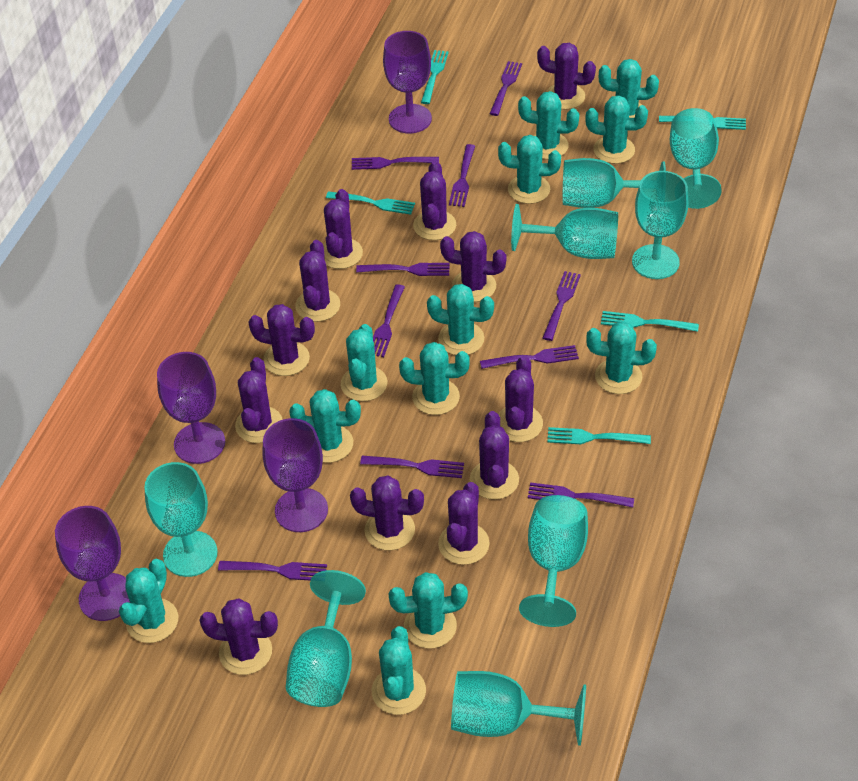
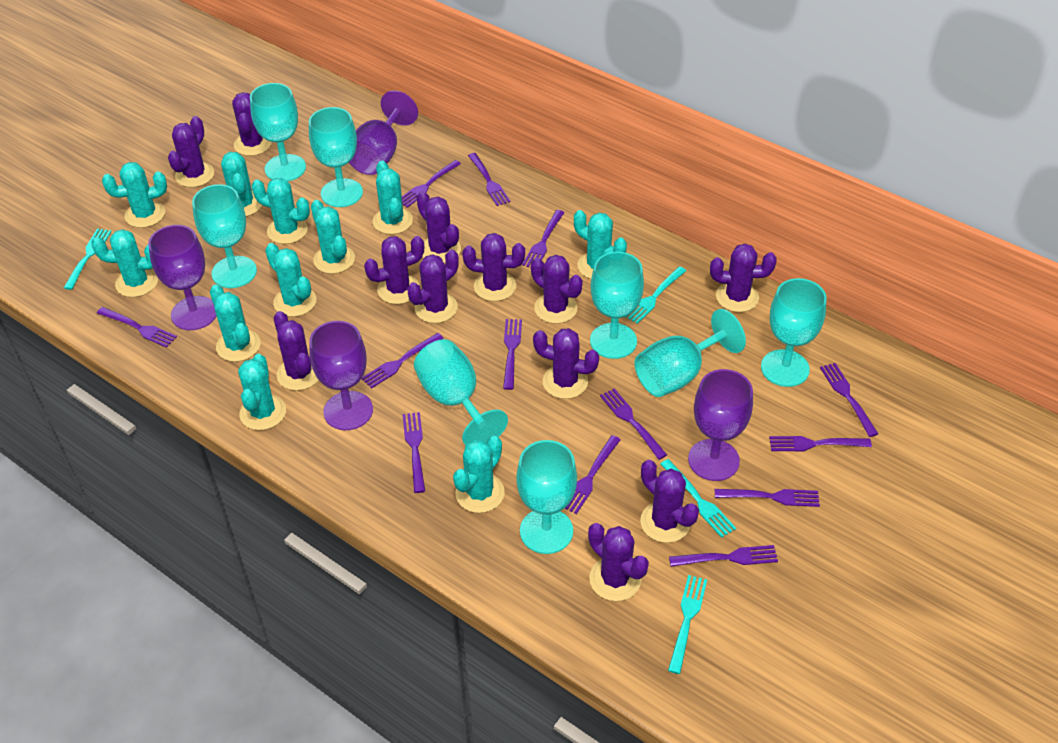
purple fork: 10 -> 13
turquoise cactus: 12 -> 11
turquoise fork: 5 -> 4

